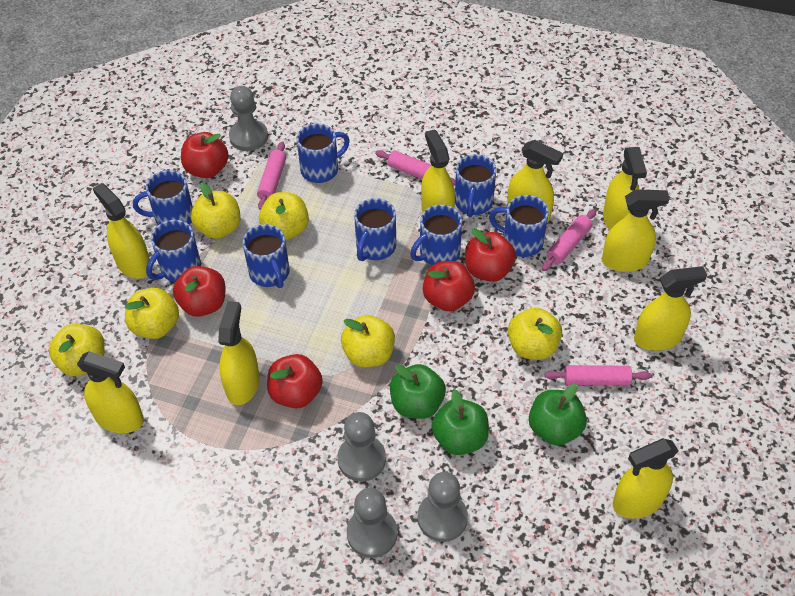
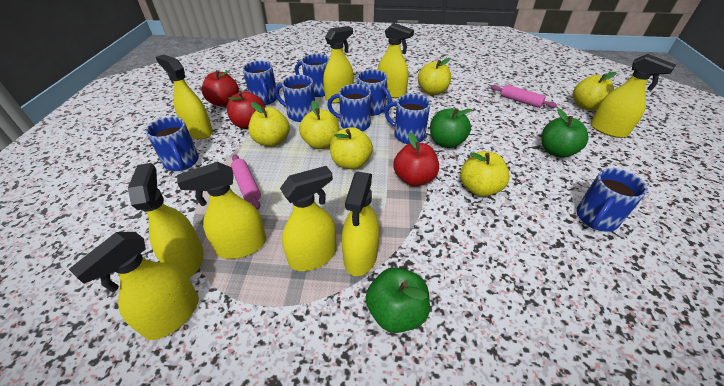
grey pawn: 4 -> 0
pink rolling pin: 4 -> 2
red apple: 5 -> 3

